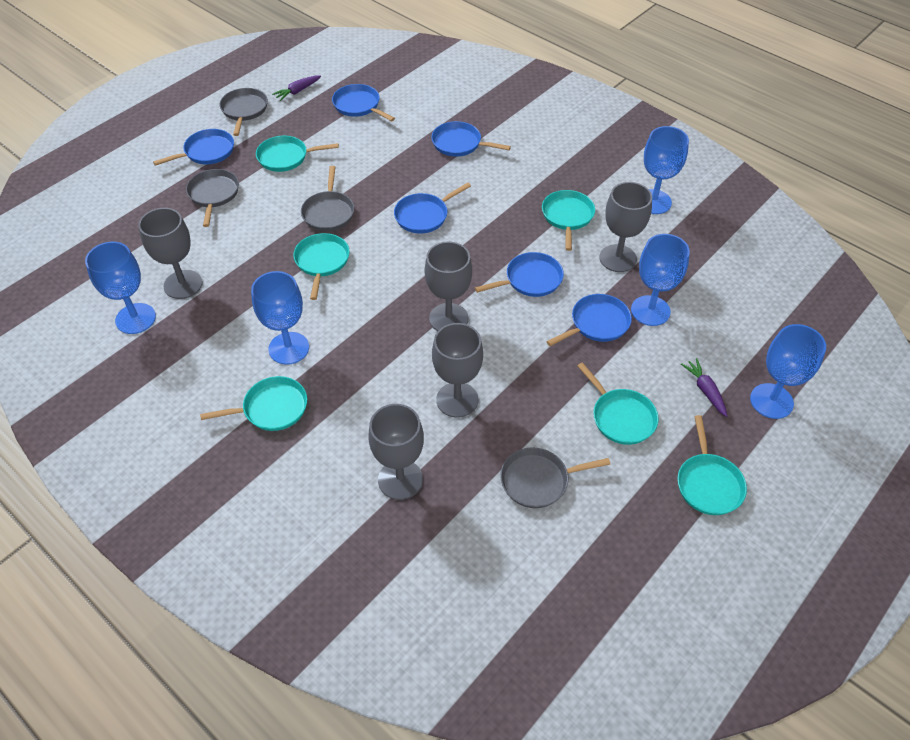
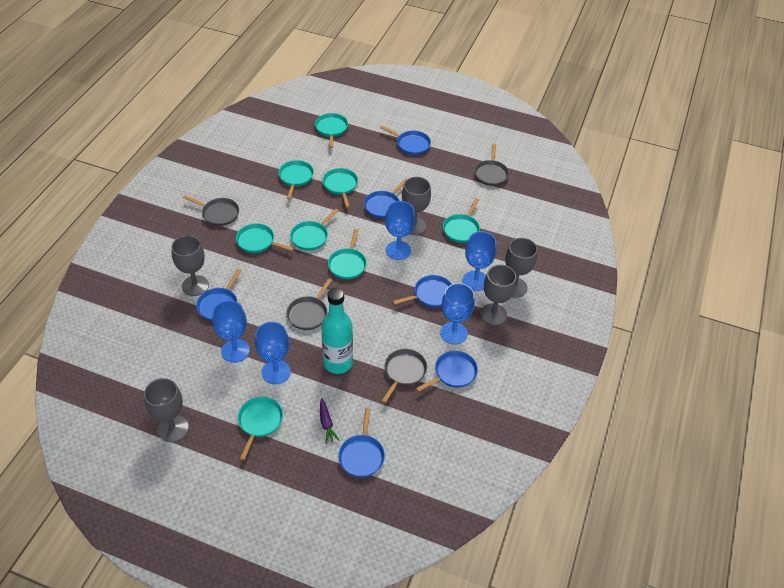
purple carrot: 2 -> 1
turquoise bottle: 0 -> 1
turquoise pan: 6 -> 8

